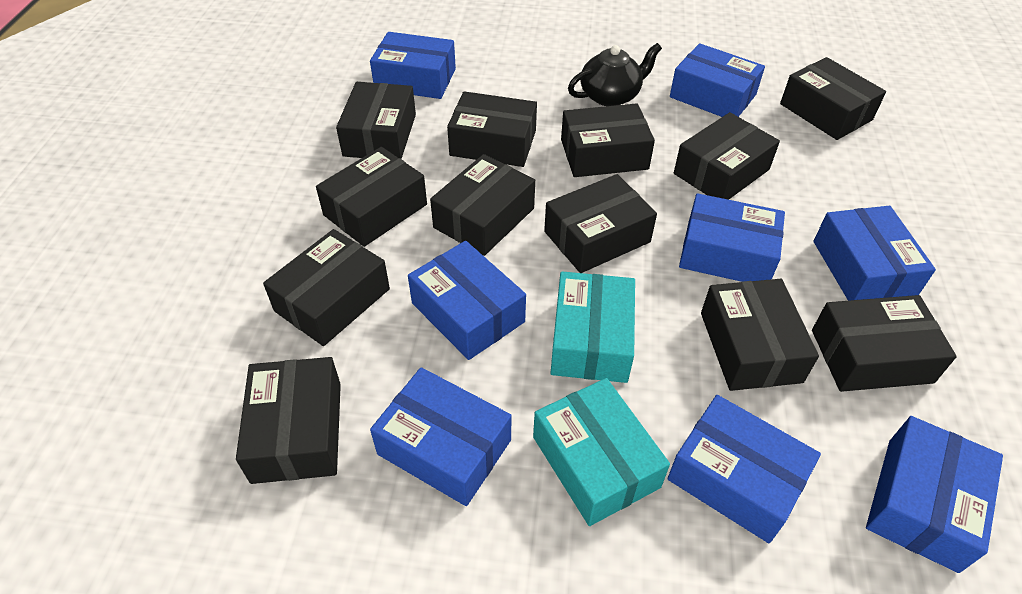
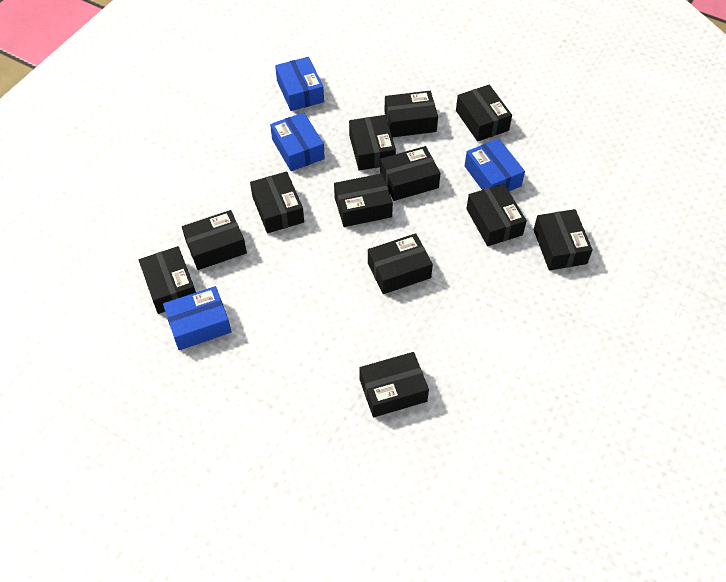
black teapot: 1 -> 0
blue box: 8 -> 4
turquoise box: 2 -> 0

